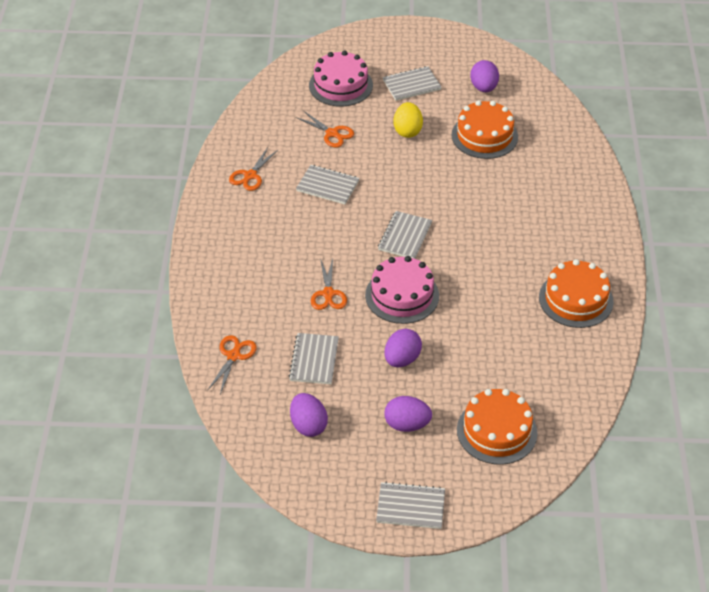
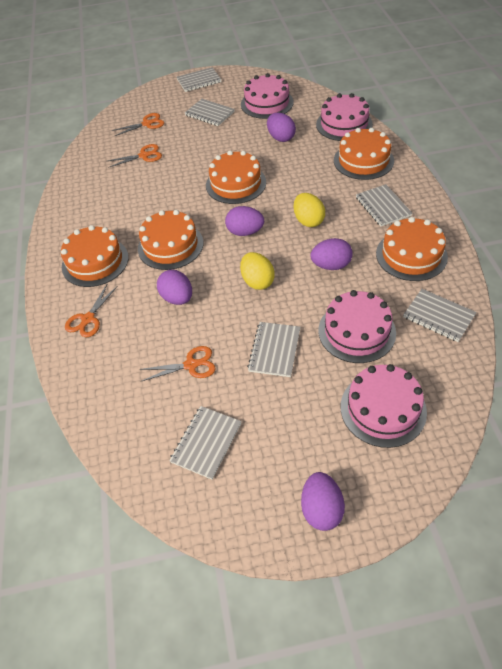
grey notebook: 5 -> 6
orange cake: 3 -> 5
pink cake: 2 -> 4
purple egg: 4 -> 5
yellow egg: 1 -> 2

